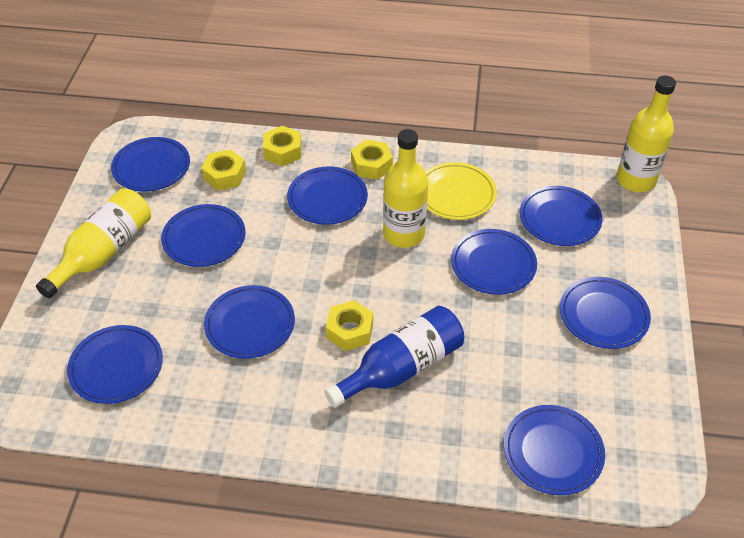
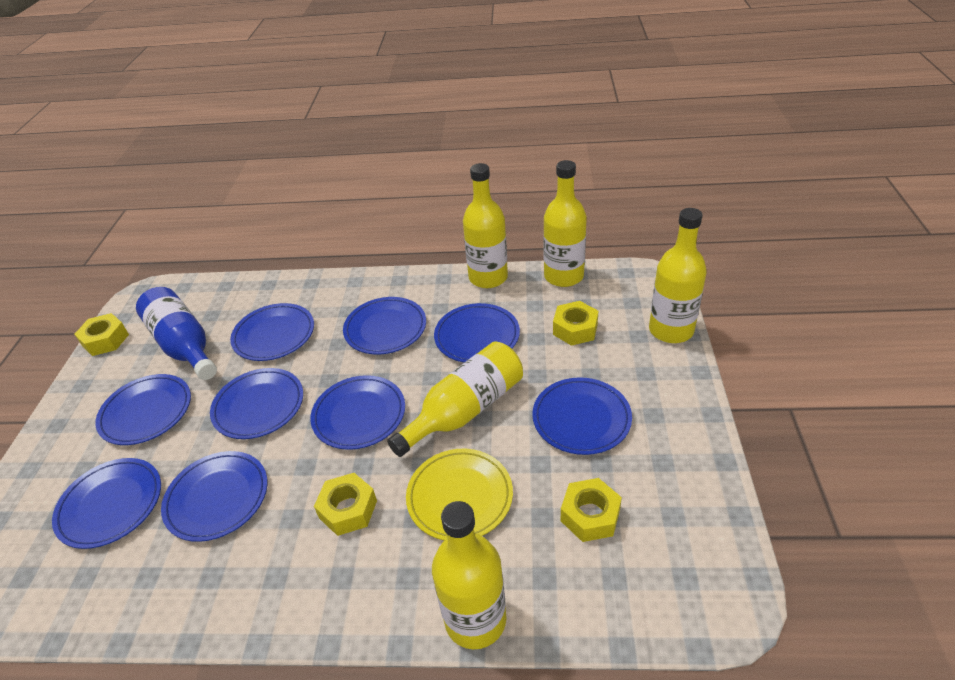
yellow bottle: 3 -> 5

